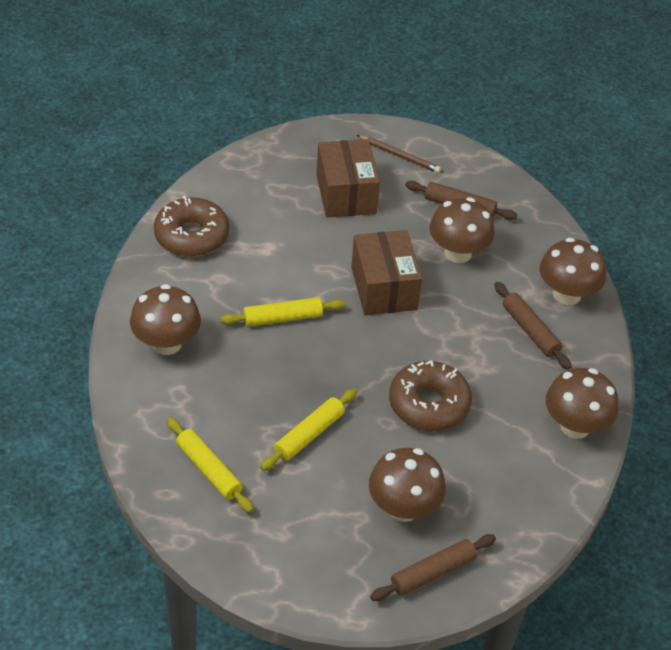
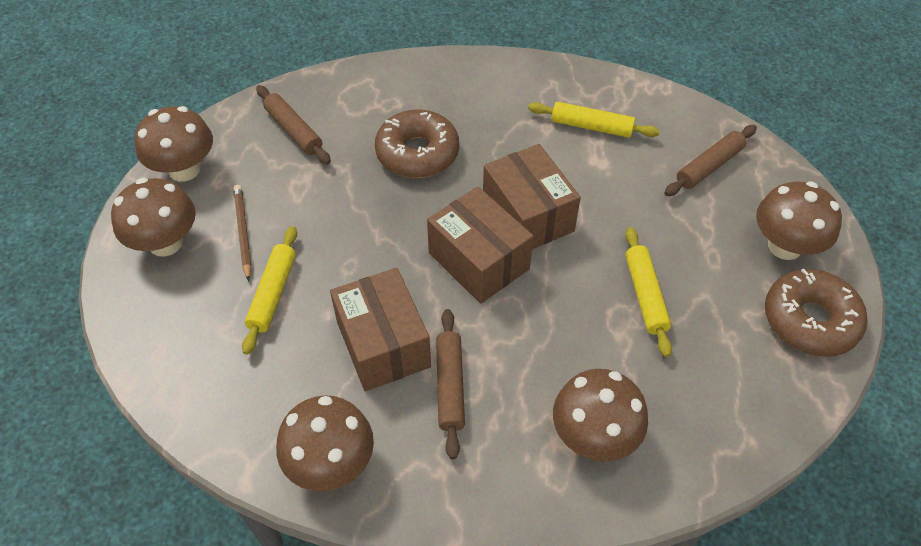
brown box: 2 -> 3

